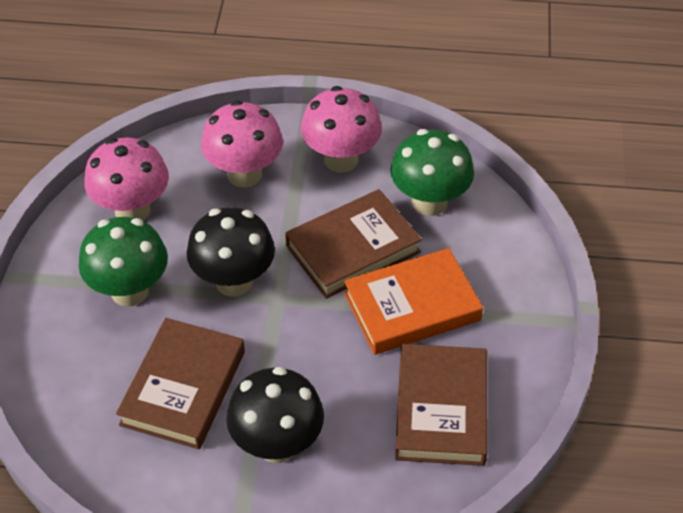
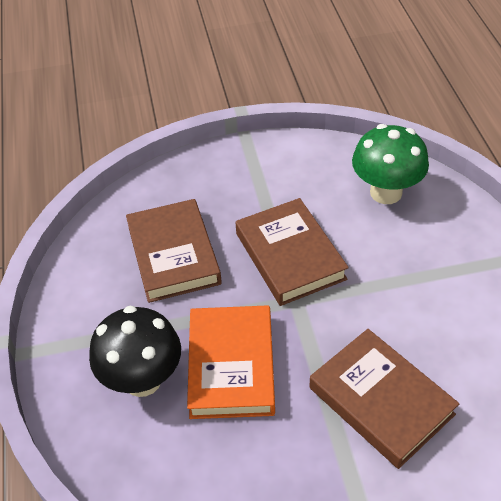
black mushroom: 2 -> 1
green mushroom: 2 -> 1
pink mushroom: 3 -> 0

